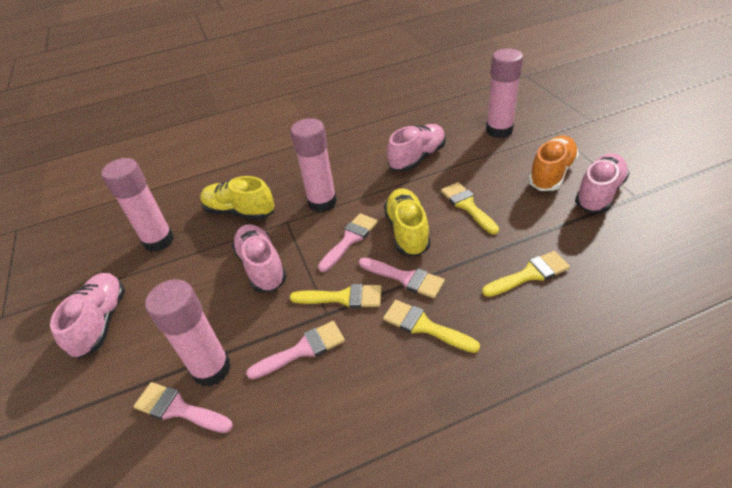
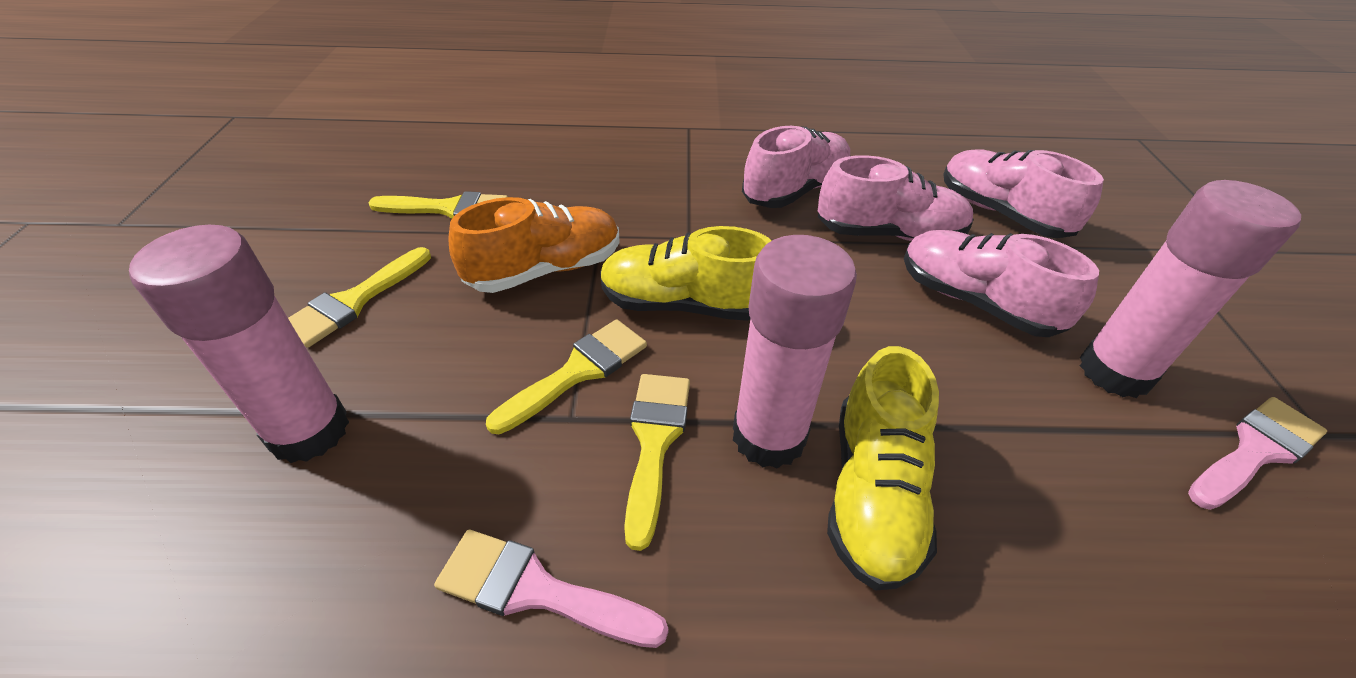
pink brush: 4 -> 2
pink glue stick: 4 -> 3

